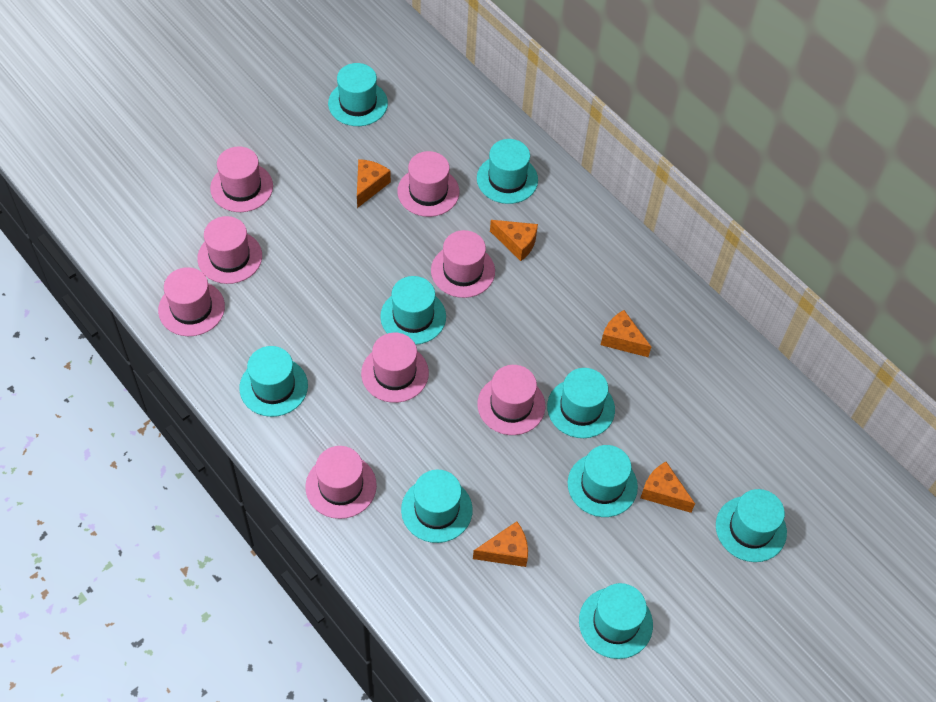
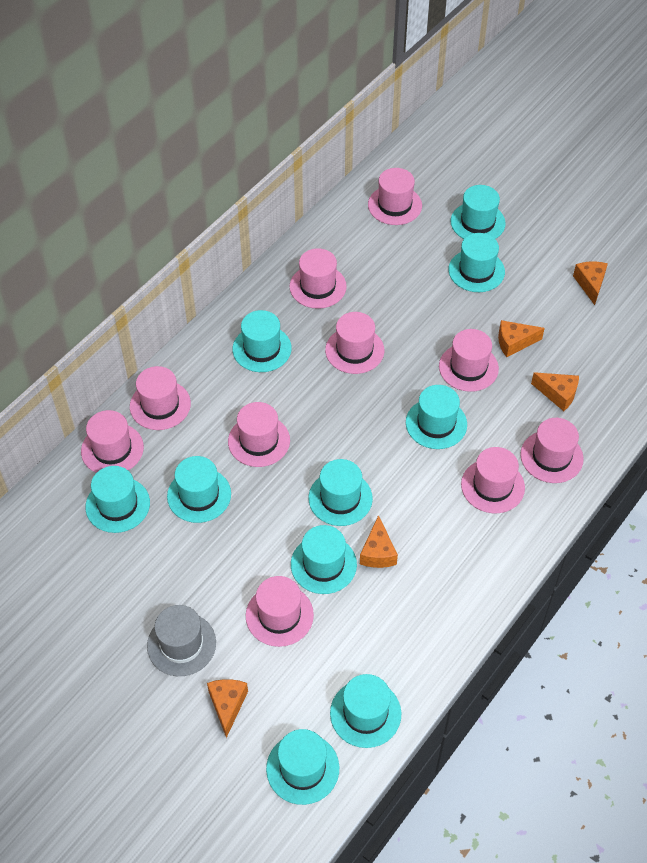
grey hat: 0 -> 1
pink hat: 8 -> 10
turquoise hat: 9 -> 10

